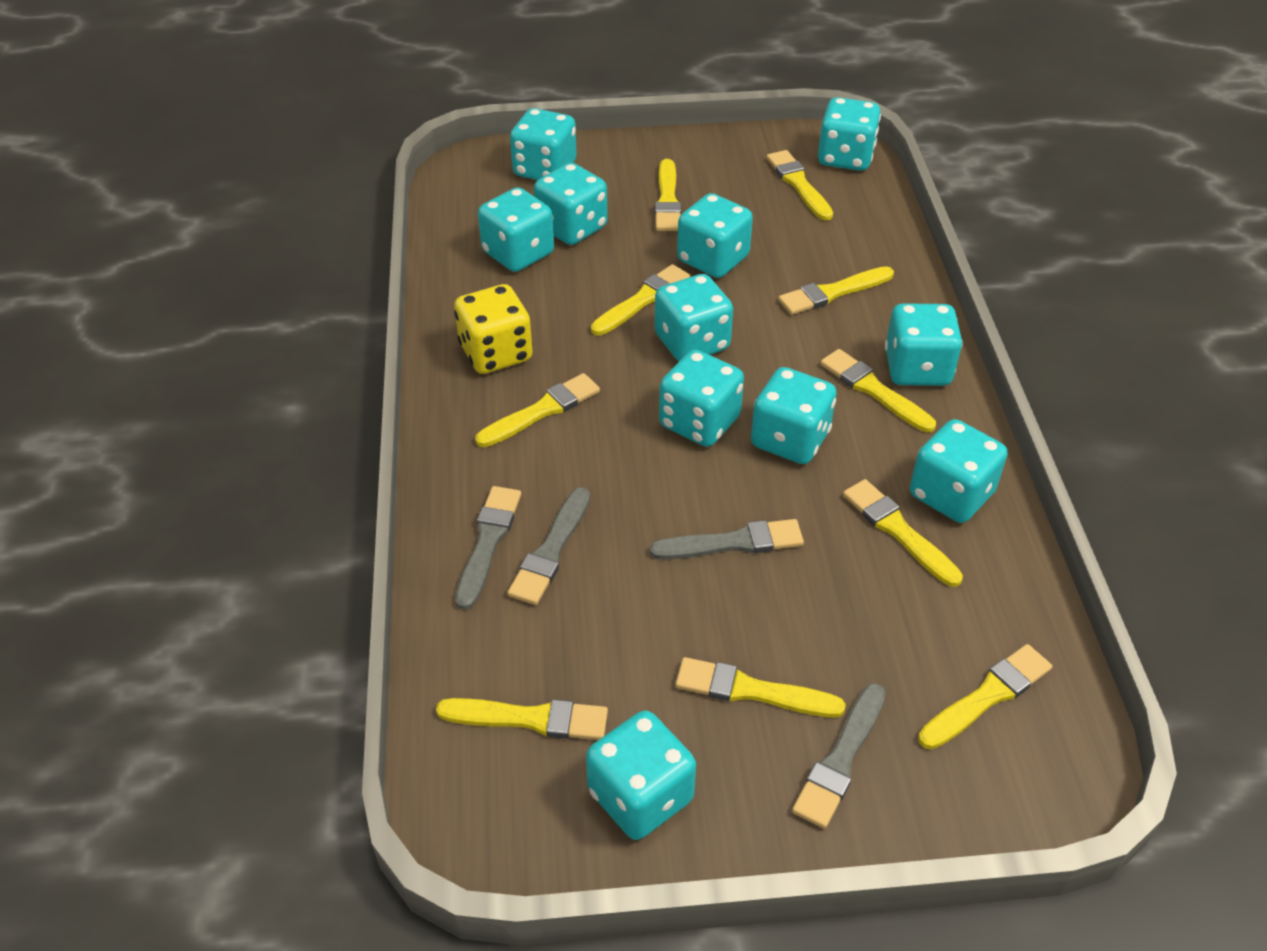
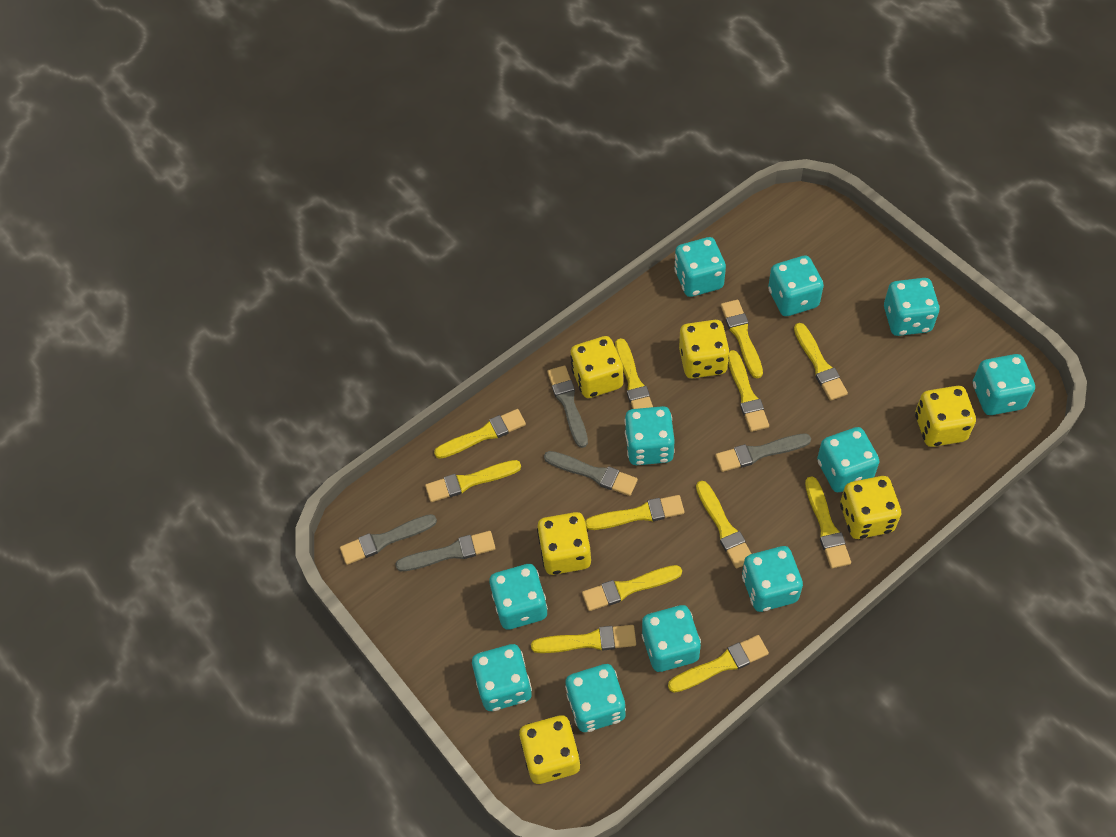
grey brush: 4 -> 5
yellow brush: 10 -> 12
yellow dice: 1 -> 6

